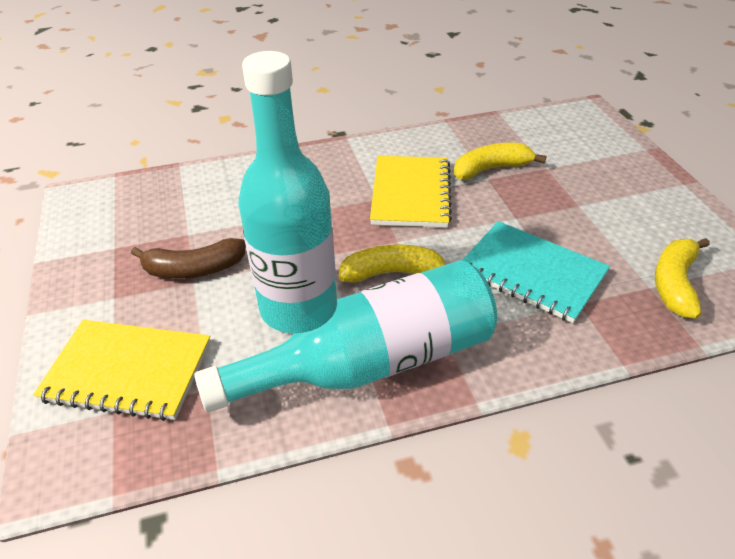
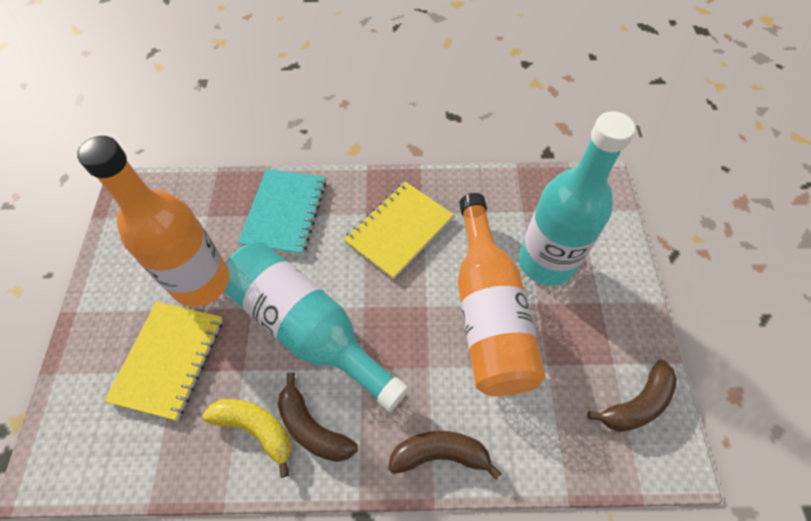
brown banana: 1 -> 3
orange bottle: 0 -> 2
yellow banana: 3 -> 1

